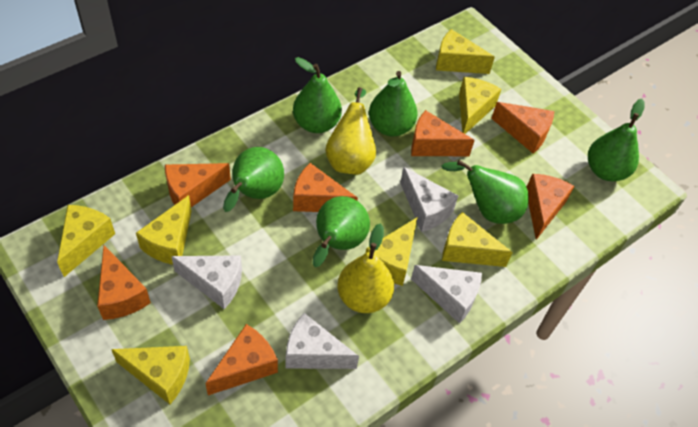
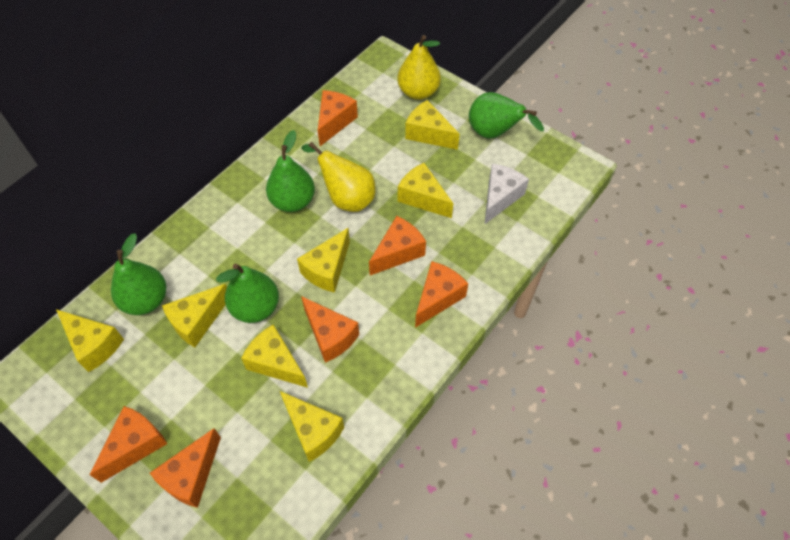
green pear: 6 -> 4
orange cheese: 7 -> 6
white cheese: 4 -> 1

